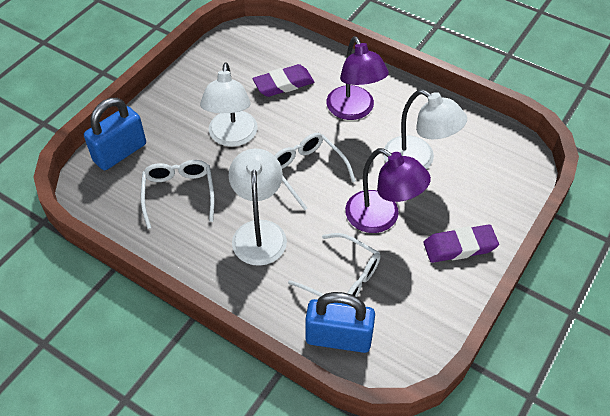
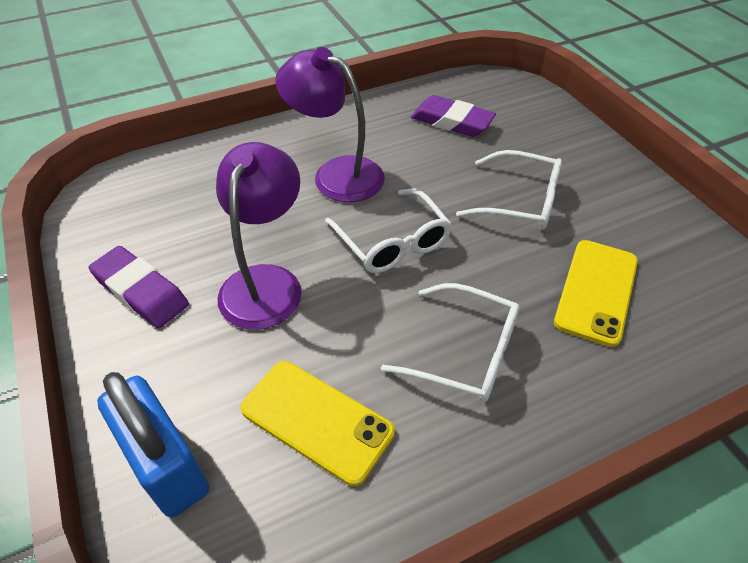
blue padlock: 2 -> 1
white lamp: 3 -> 0
yellow phone: 0 -> 2

